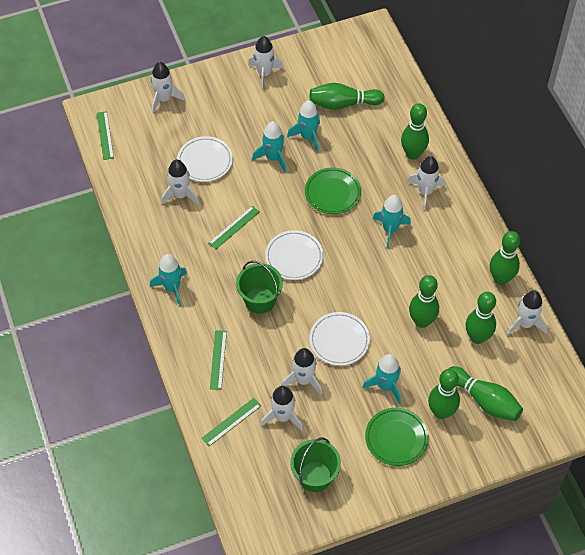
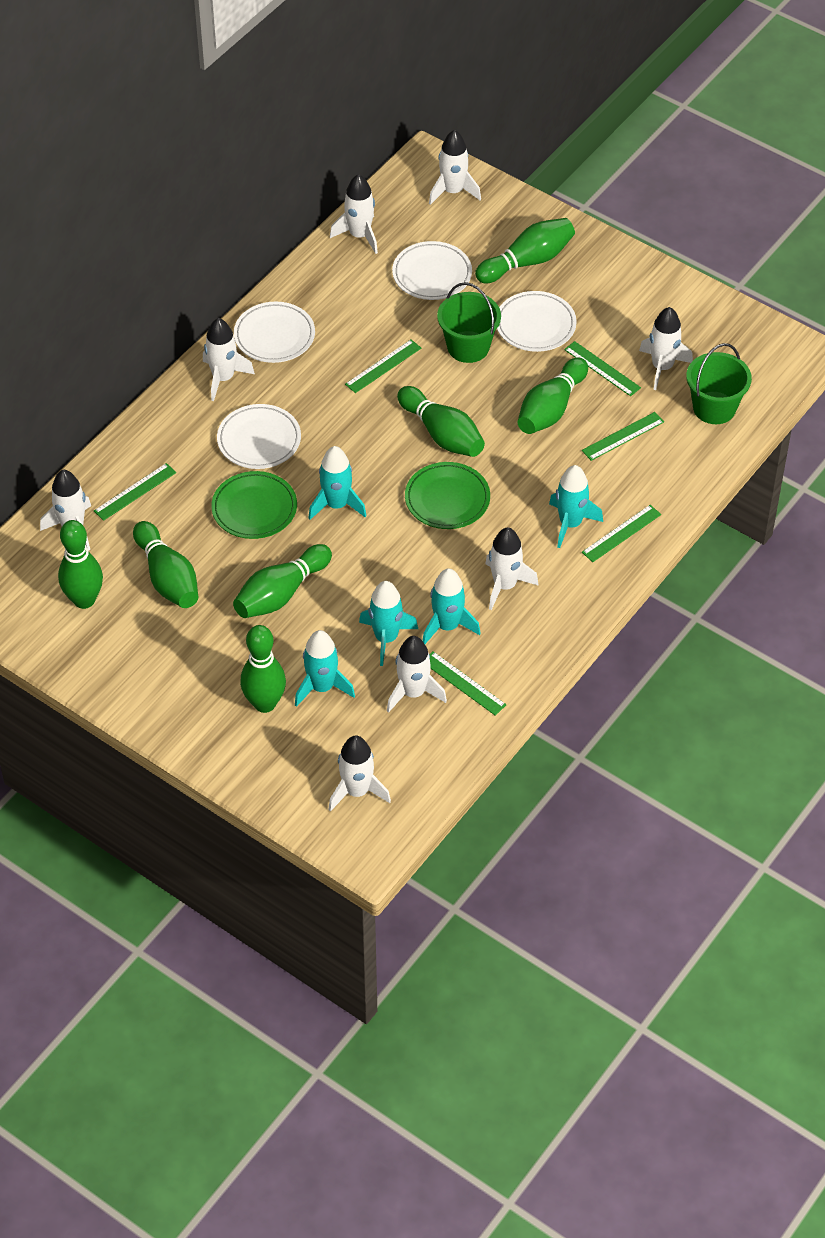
green ruler: 4 -> 6
white plate: 3 -> 4
white rocket: 7 -> 8

